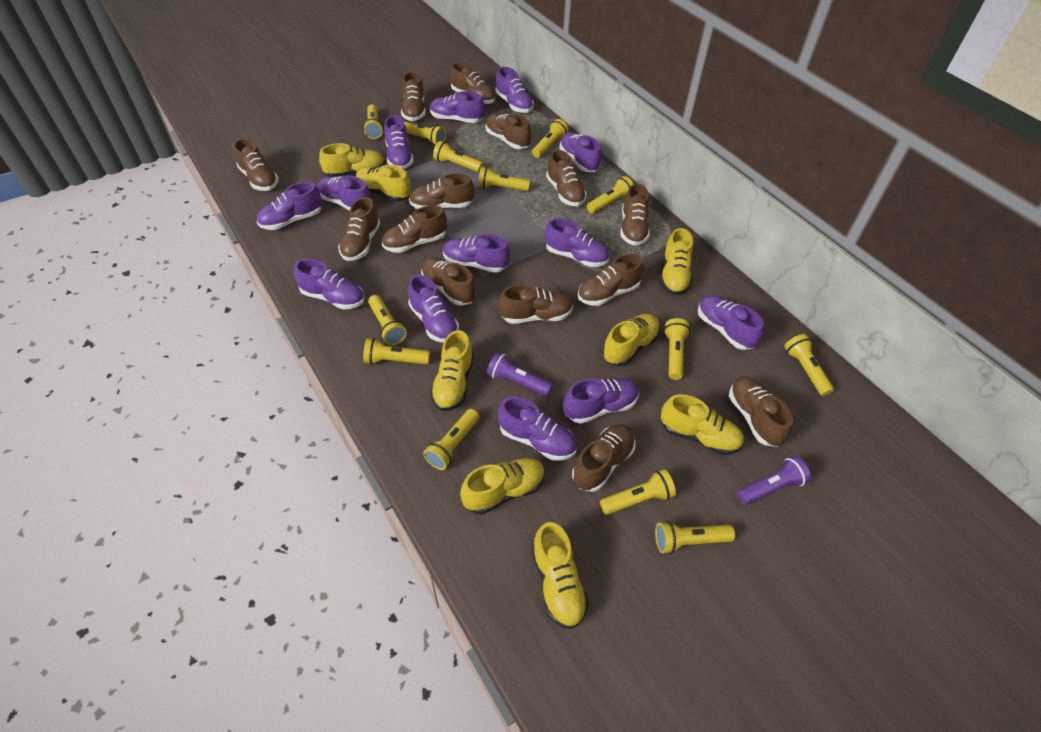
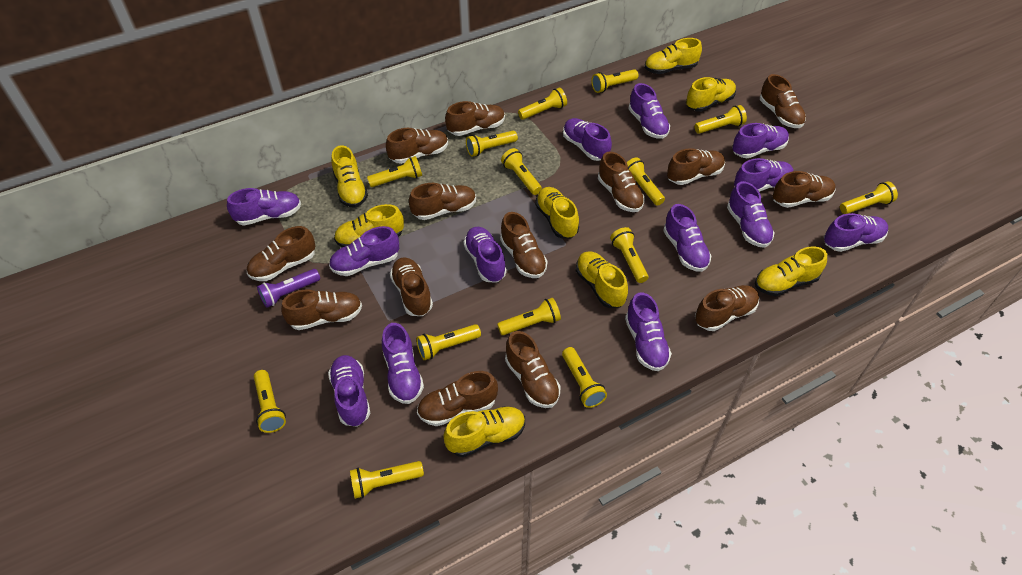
purple flashlight: 2 -> 1
yellow flashlight: 13 -> 14

